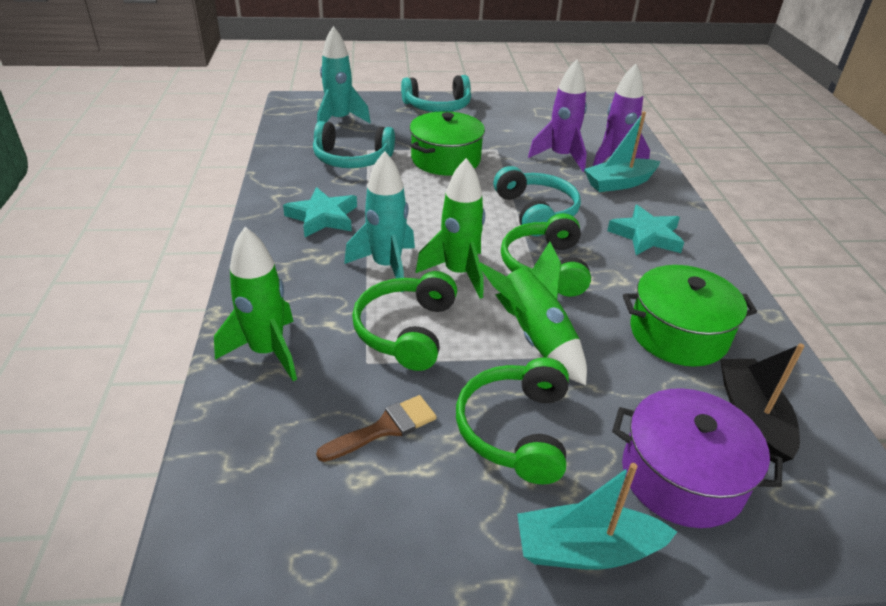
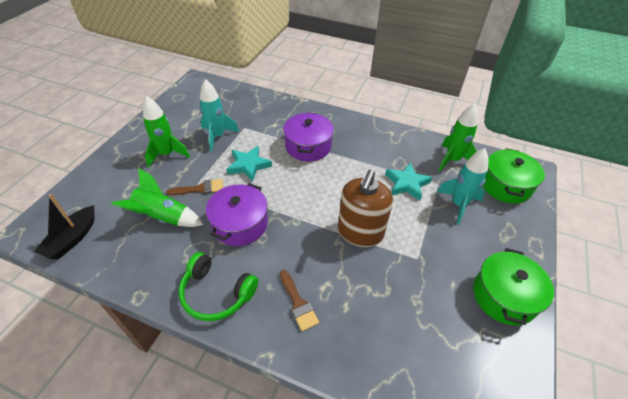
brown brush: 1 -> 2
brown soap dispenser: 0 -> 1
green headphones: 3 -> 1
purple pot: 1 -> 2
purple rocket: 2 -> 0
turquoise boat: 2 -> 0
turquoise headphones: 3 -> 0

